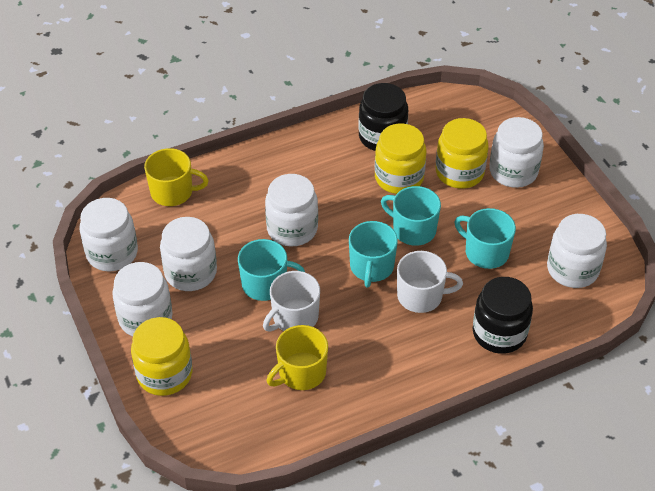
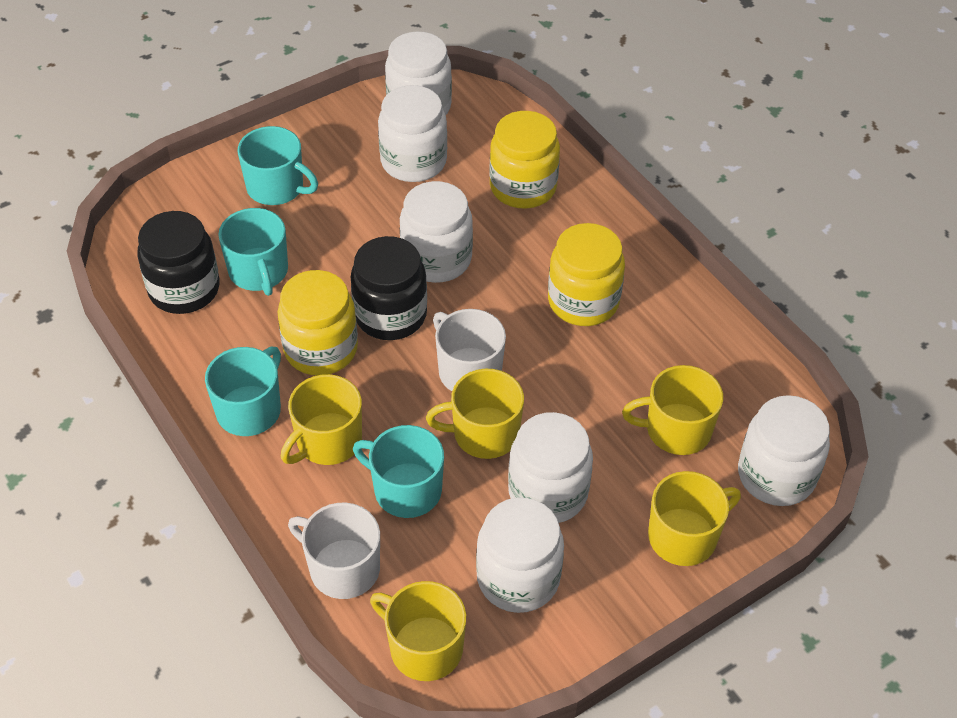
yellow mug: 2 -> 5

